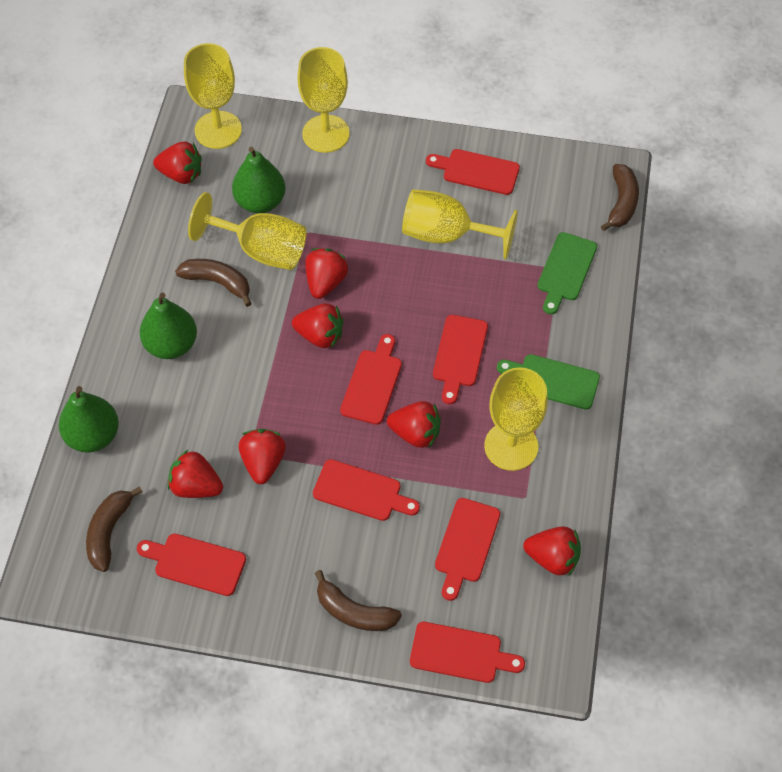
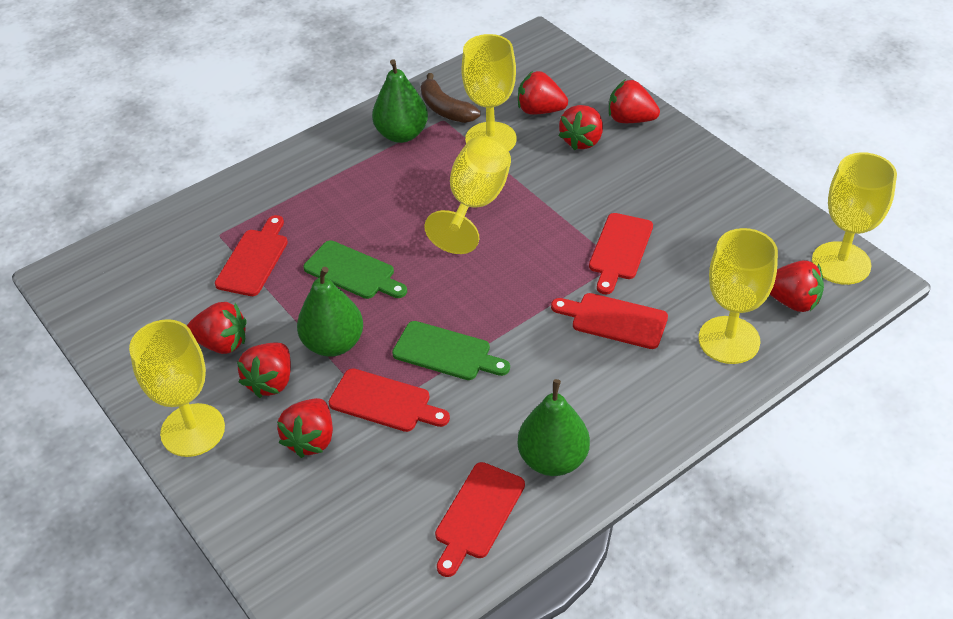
brown banana: 4 -> 1
red cutting board: 7 -> 5

